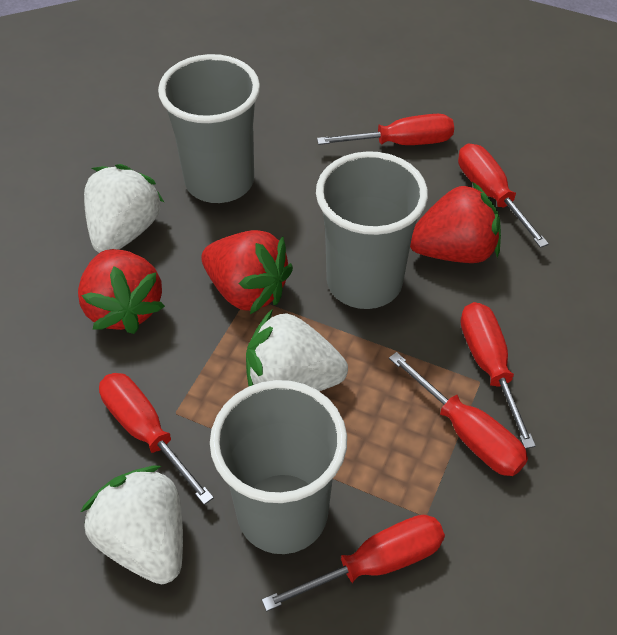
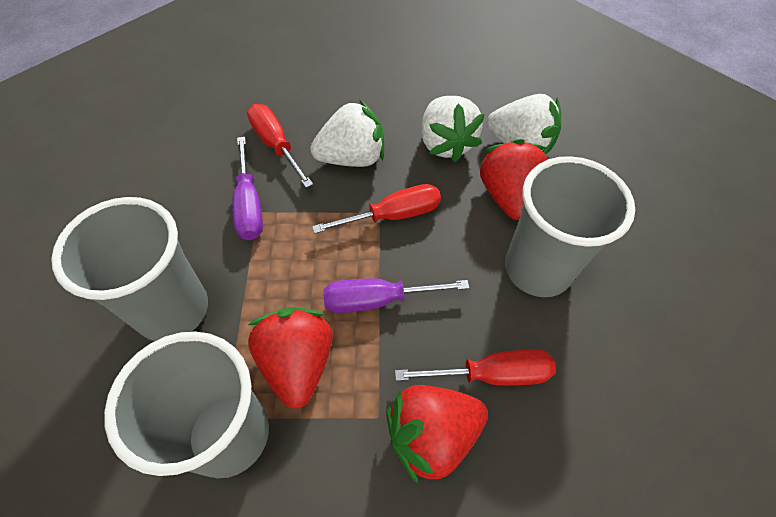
purple screwdriver: 0 -> 2
red screwdriver: 6 -> 3

